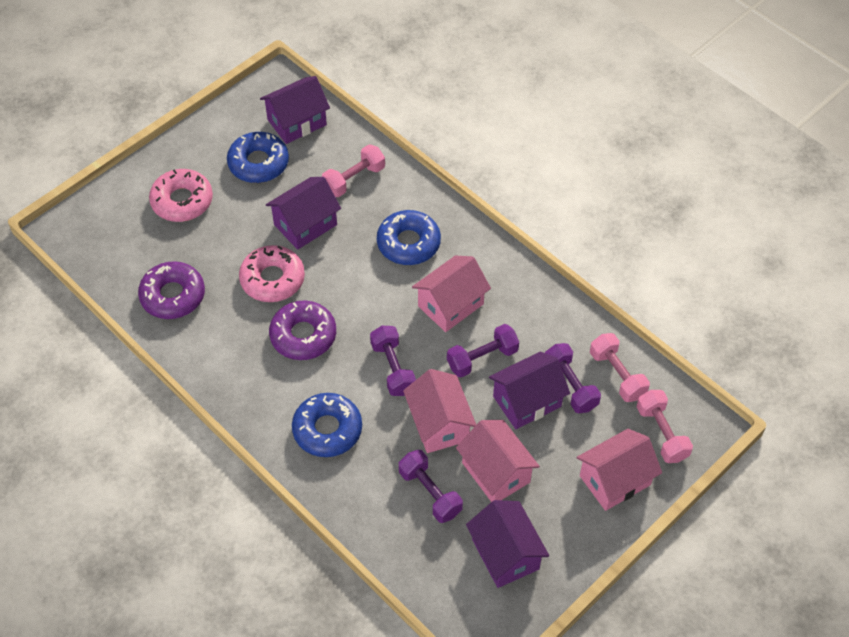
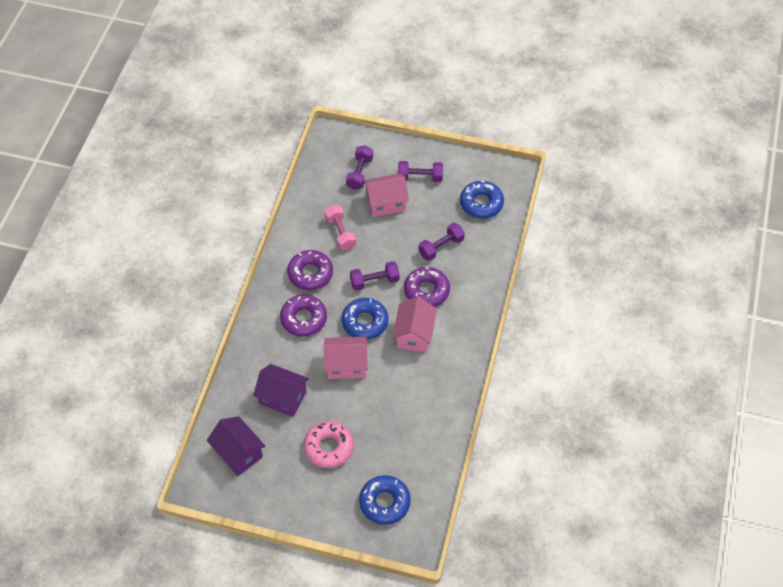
pink donut: 2 -> 1
pink dumbbell: 3 -> 1
pink house: 4 -> 3
purple donut: 2 -> 3
purple house: 4 -> 2

